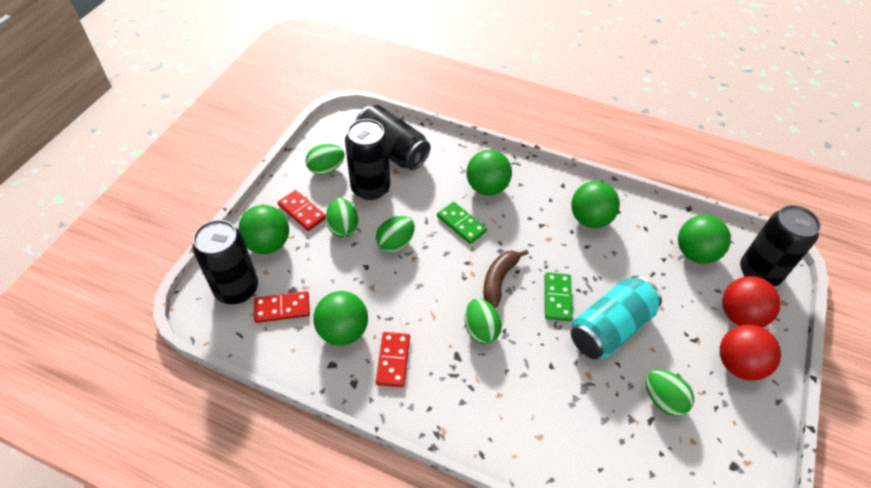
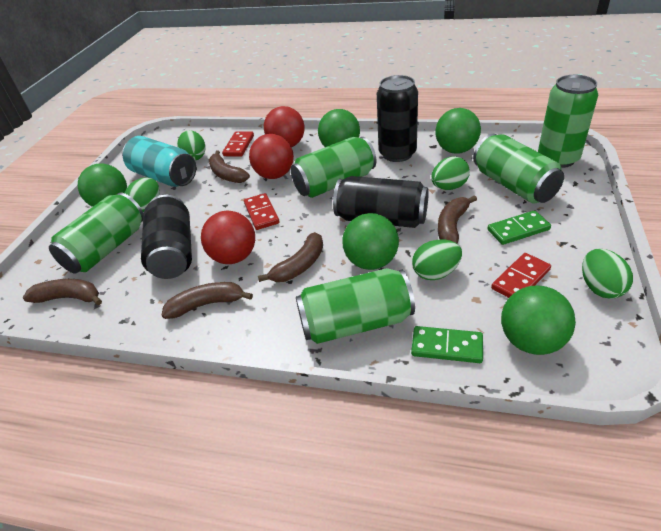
black can: 4 -> 3
brown banana: 1 -> 5
green can: 0 -> 5
red ball: 2 -> 3

